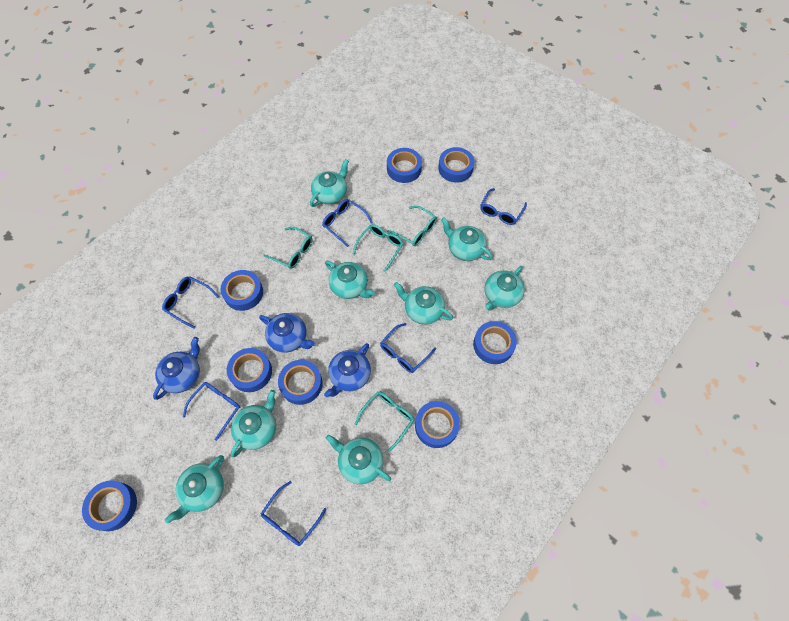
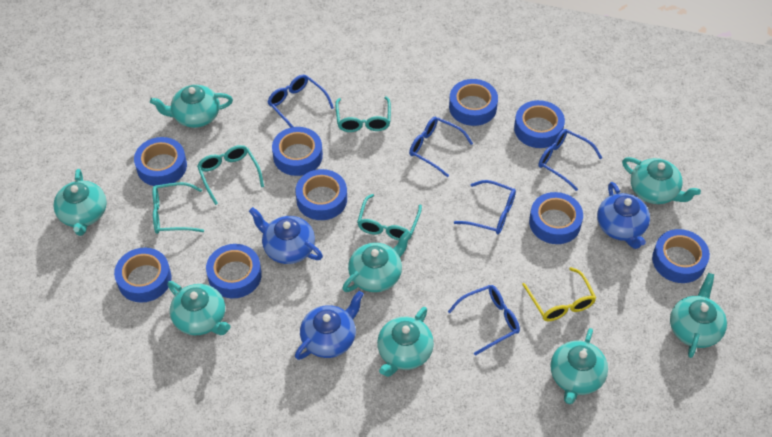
blue glasses: 6 -> 5
blue tape: 8 -> 9
yellow glasses: 0 -> 1

